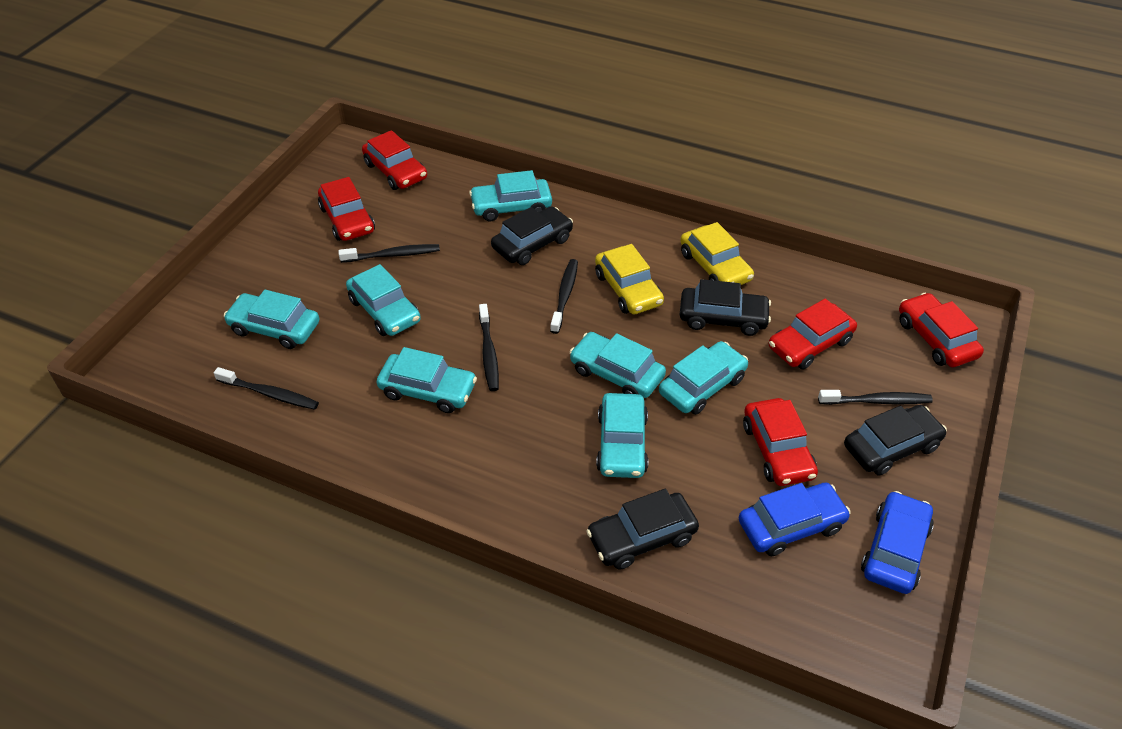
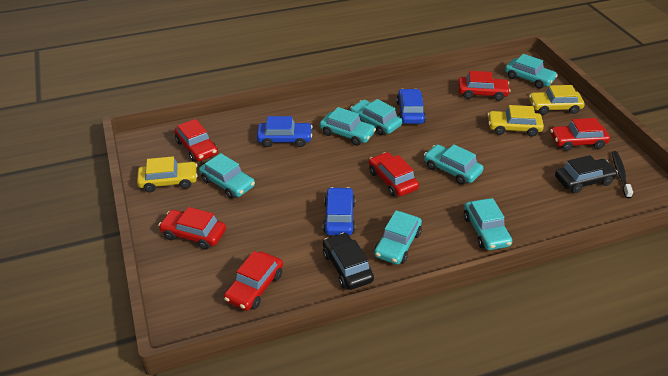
black car: 4 -> 2
black toothbrush: 5 -> 1
blue car: 2 -> 3
red car: 5 -> 6
yellow car: 2 -> 3

